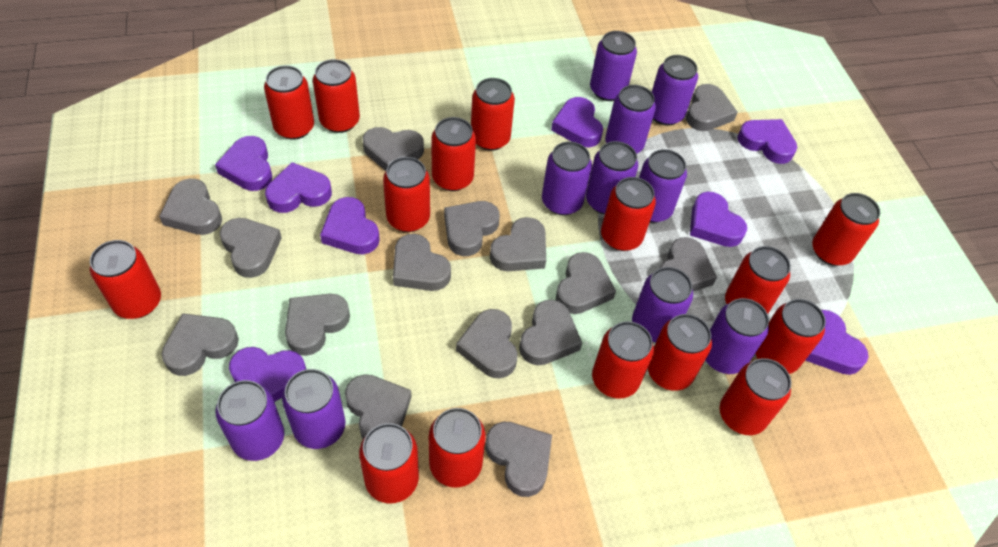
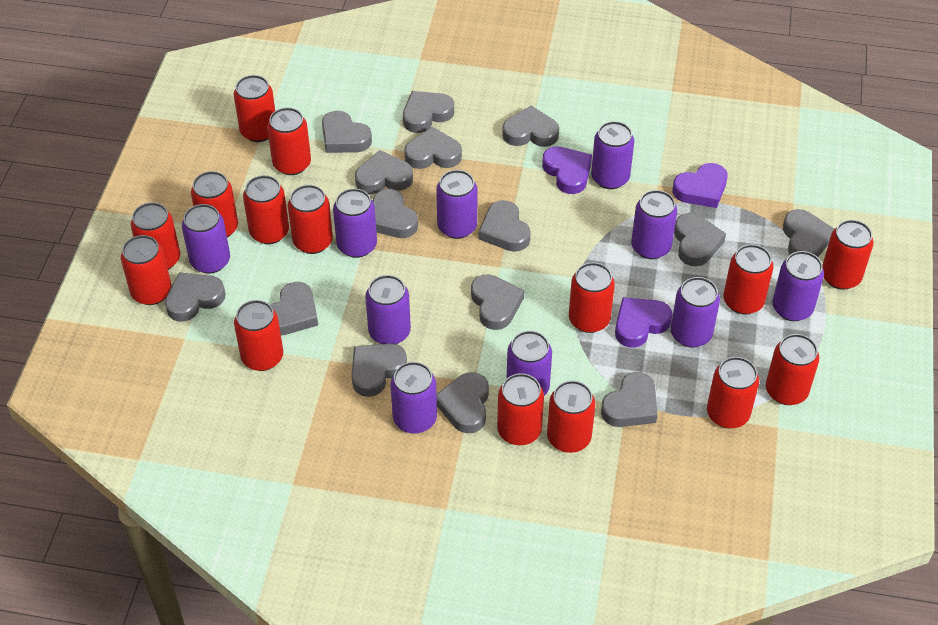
purple heart: 8 -> 3

